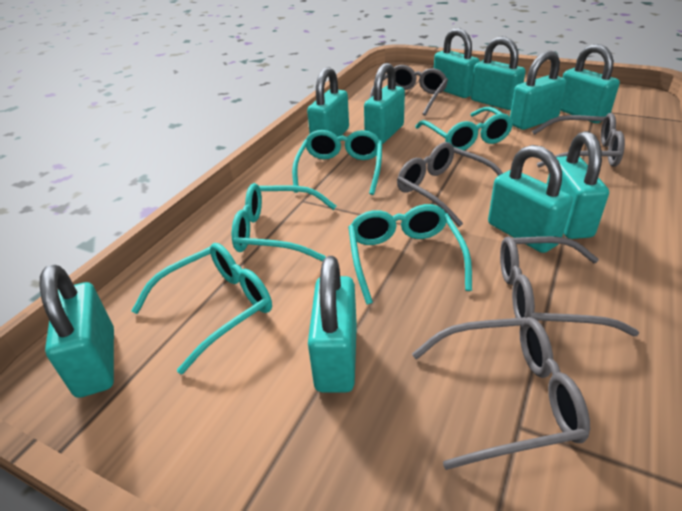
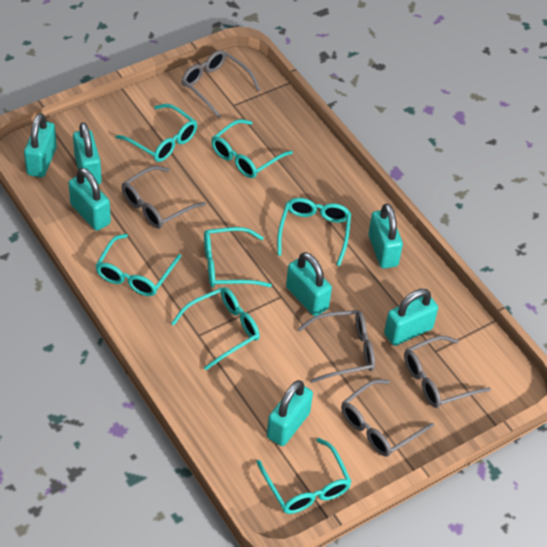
turquoise glasses: 5 -> 7
turquoise padlock: 10 -> 7

